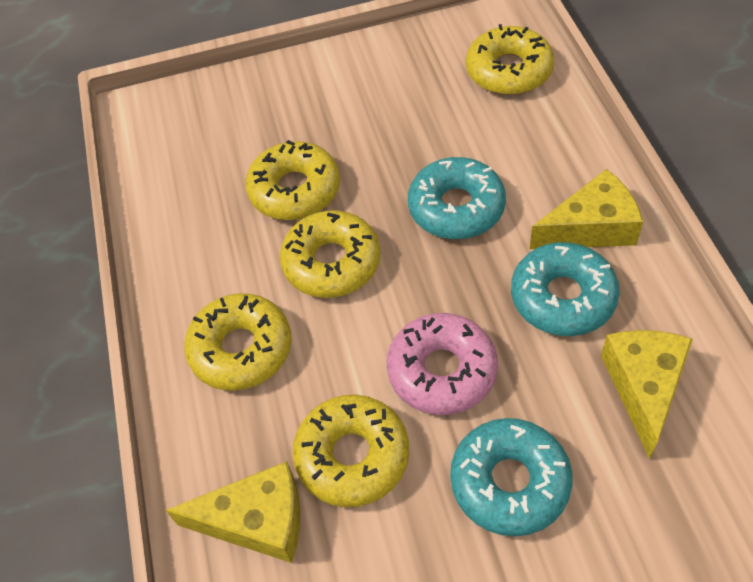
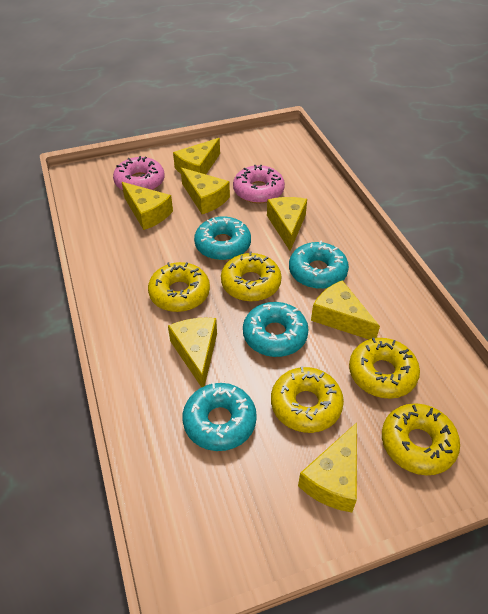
pink donut: 1 -> 2
turquoise donut: 3 -> 4
yellow cheese: 3 -> 7

